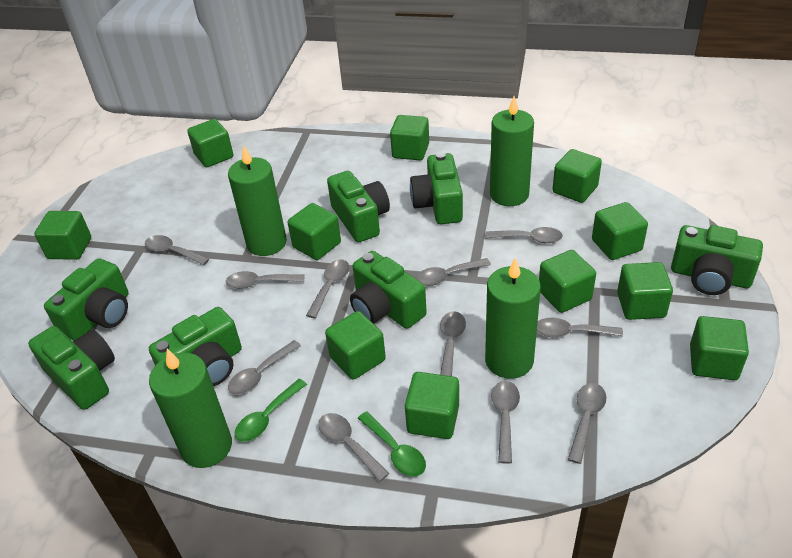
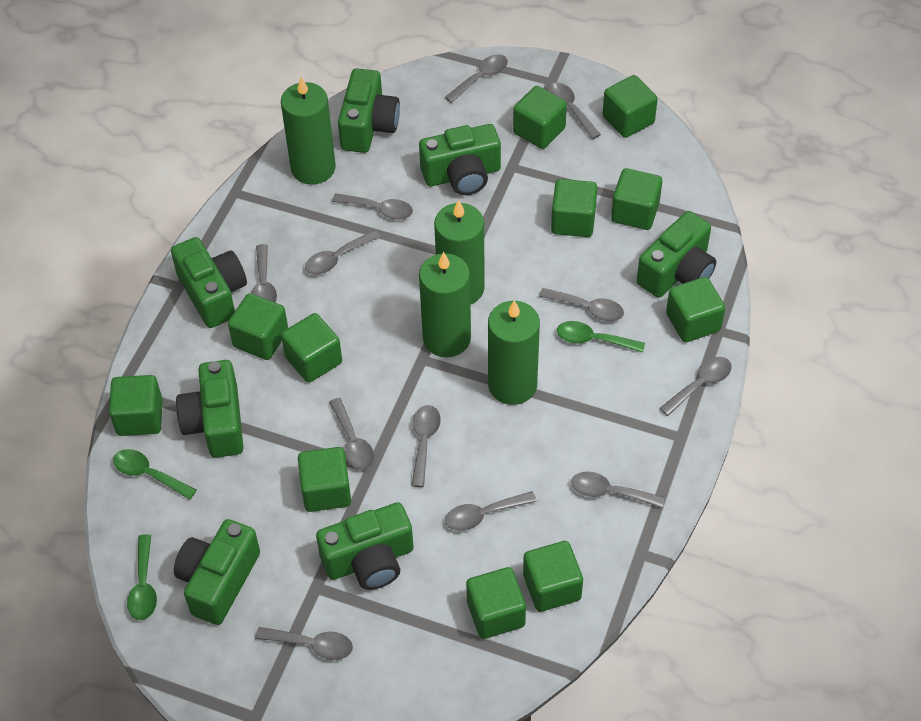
green spoon: 2 -> 3
grey spoon: 11 -> 12

